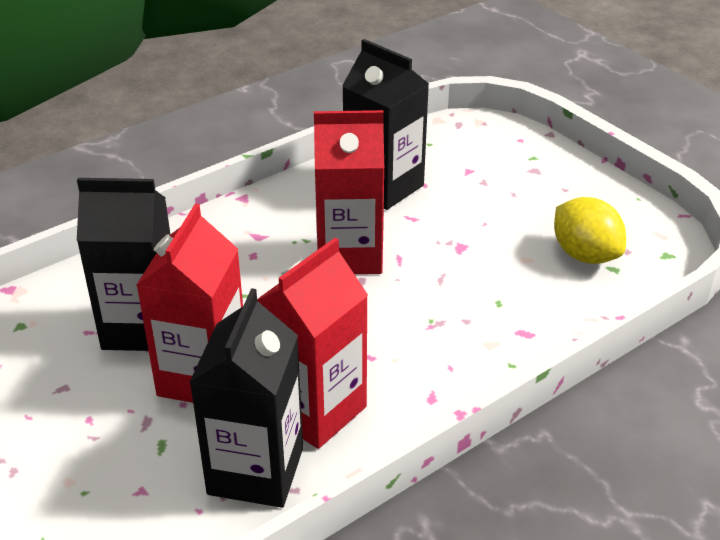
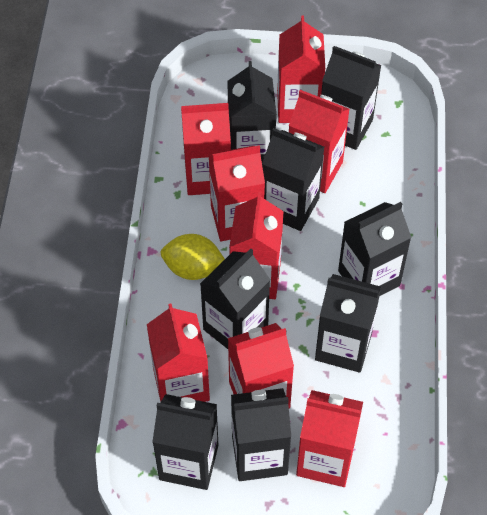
black carton: 3 -> 8
red carton: 3 -> 8

